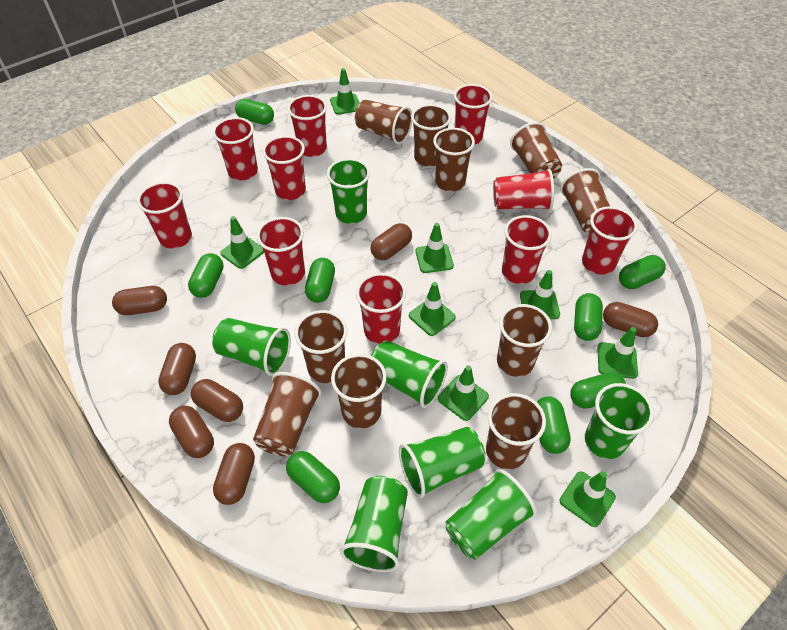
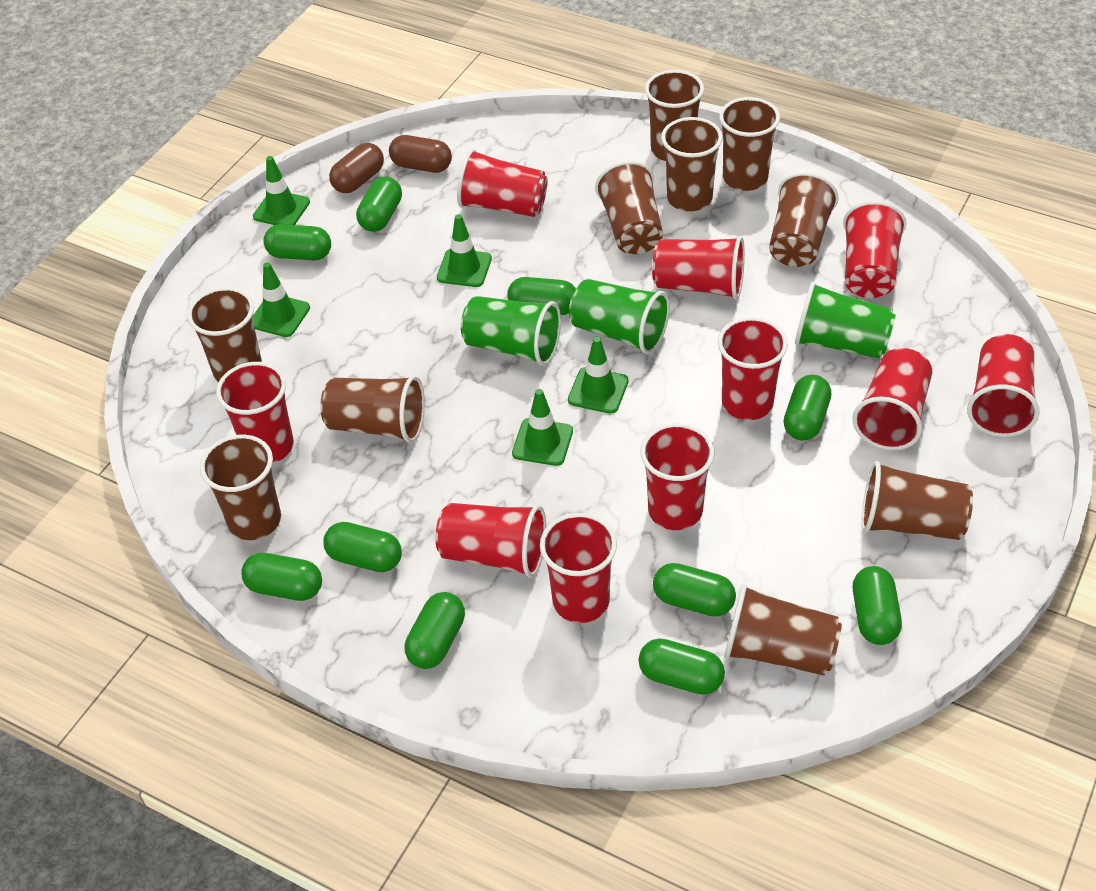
brown capsule: 7 -> 2
green capsule: 8 -> 10
green cup: 7 -> 3
green traffic cone: 8 -> 5

